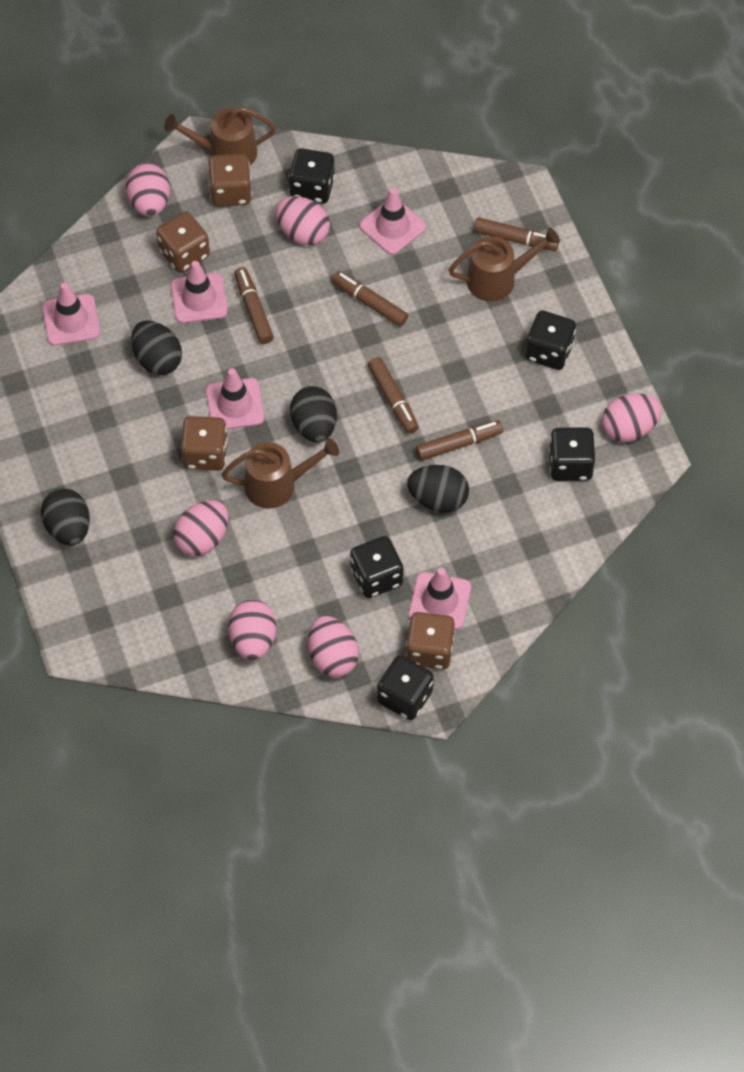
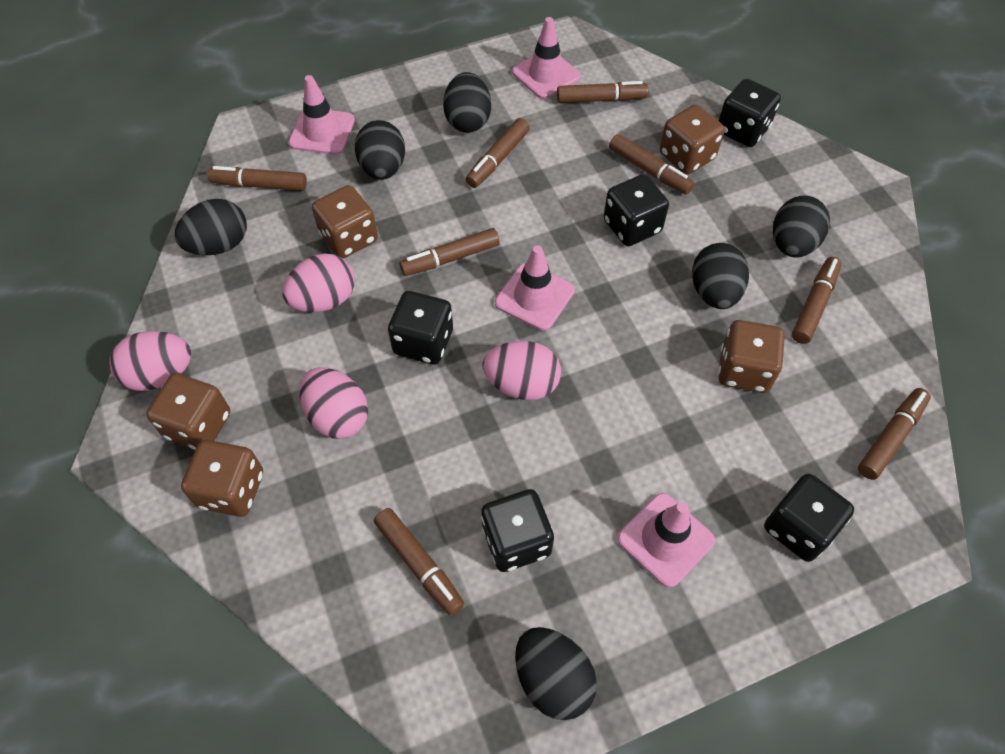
black egg: 4 -> 6
brown dice: 4 -> 5
brown marker: 5 -> 8
brown watering can: 3 -> 0
pink egg: 6 -> 4
pink traffic cone: 5 -> 4

